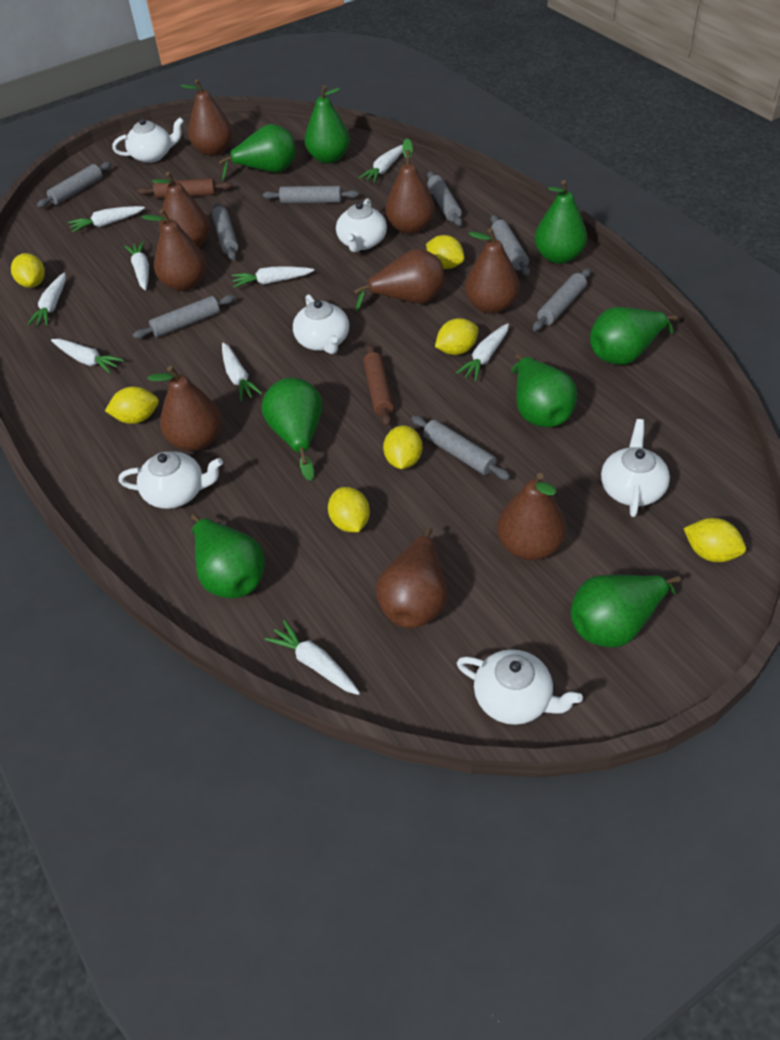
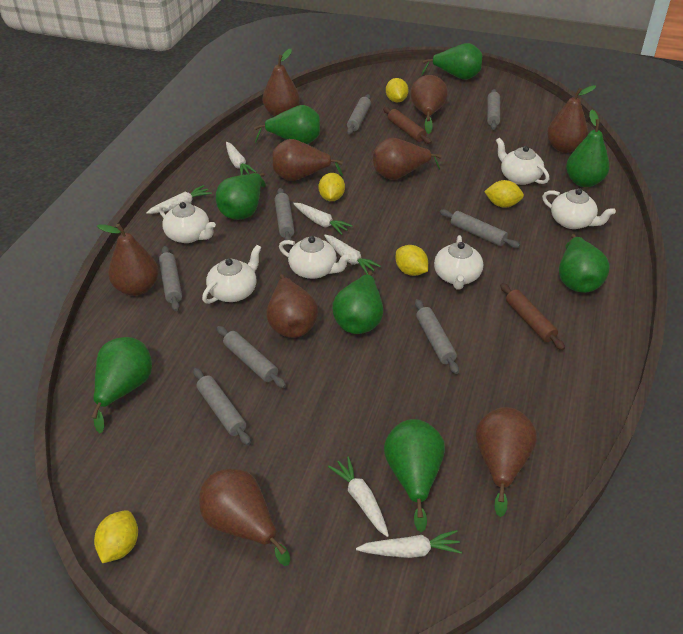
white carrot: 9 -> 6
yellow lemon: 7 -> 5

